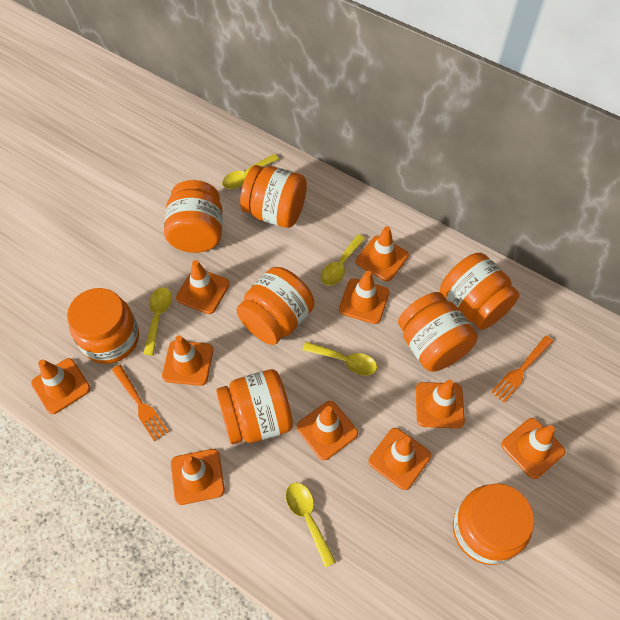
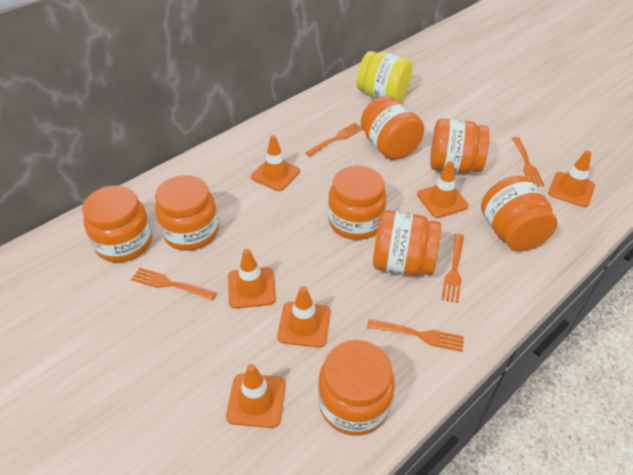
orange fork: 2 -> 5
orange traffic cone: 10 -> 6
yellow jar: 0 -> 1
yellow spoon: 5 -> 0

